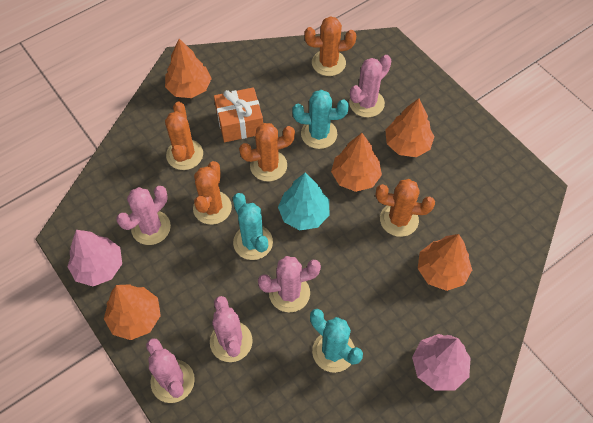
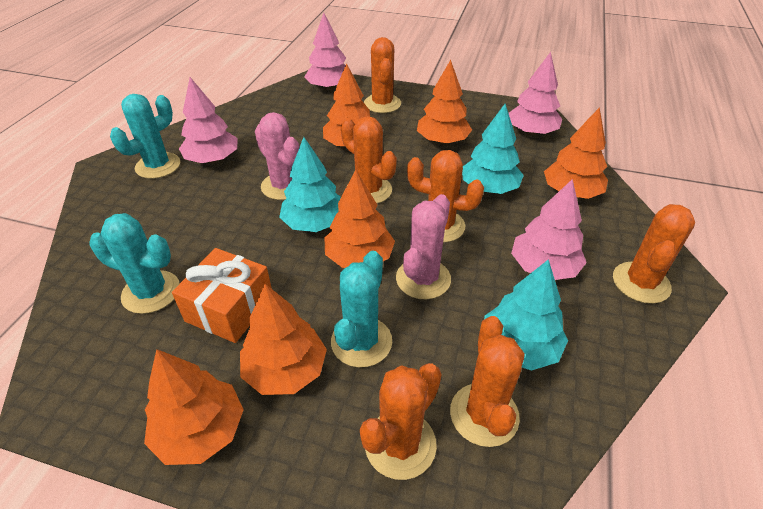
orange cactus: 5 -> 6
orange tree: 5 -> 6
pink cactus: 5 -> 2
pink tree: 2 -> 4
turquoise tree: 1 -> 3

